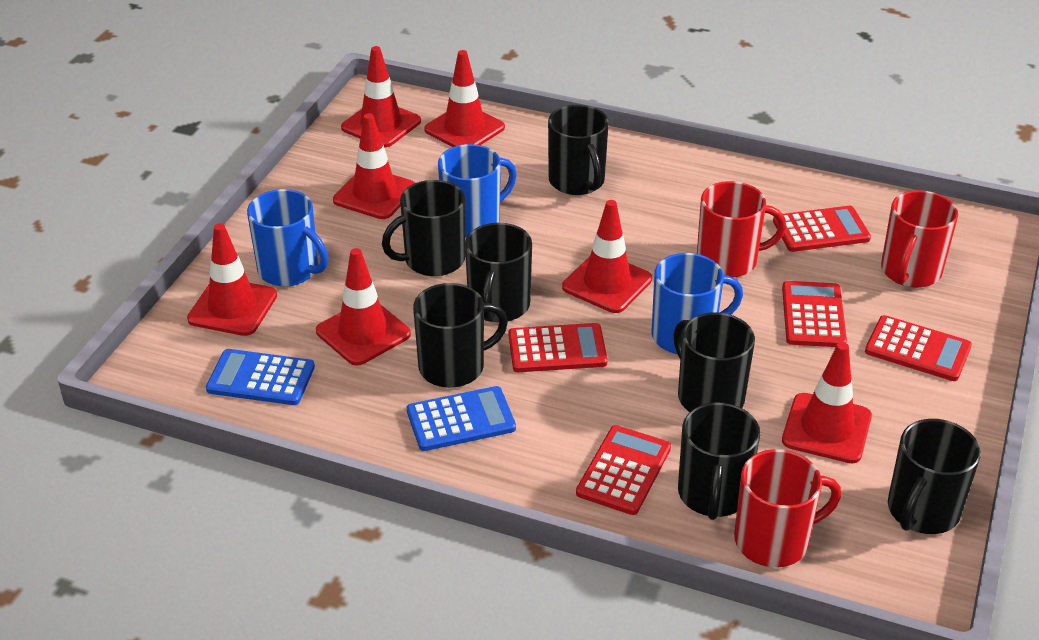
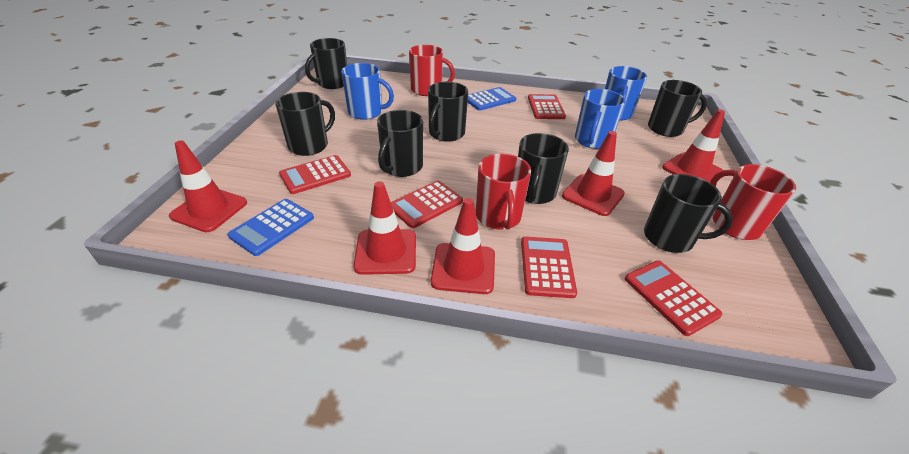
red traffic cone: 7 -> 5

